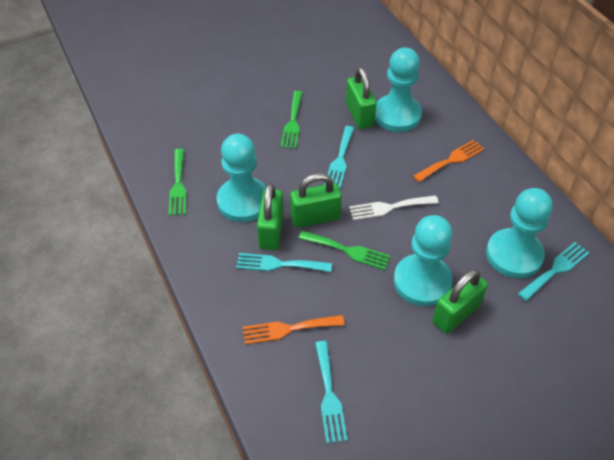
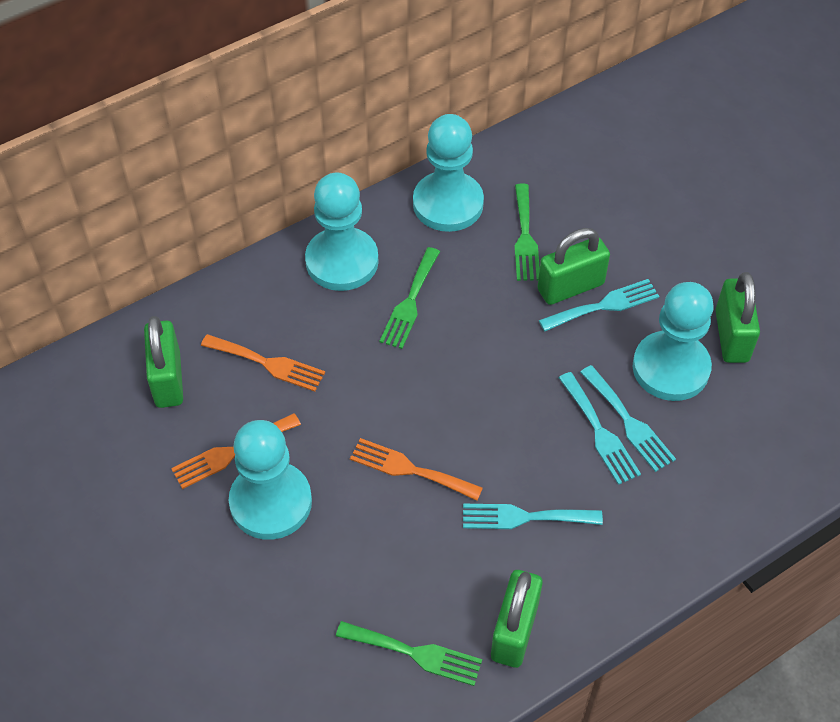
orange fork: 2 -> 3
white fork: 1 -> 0

